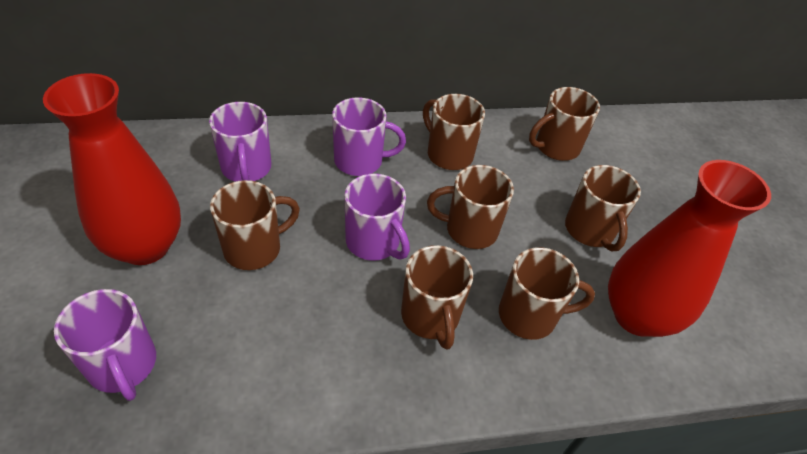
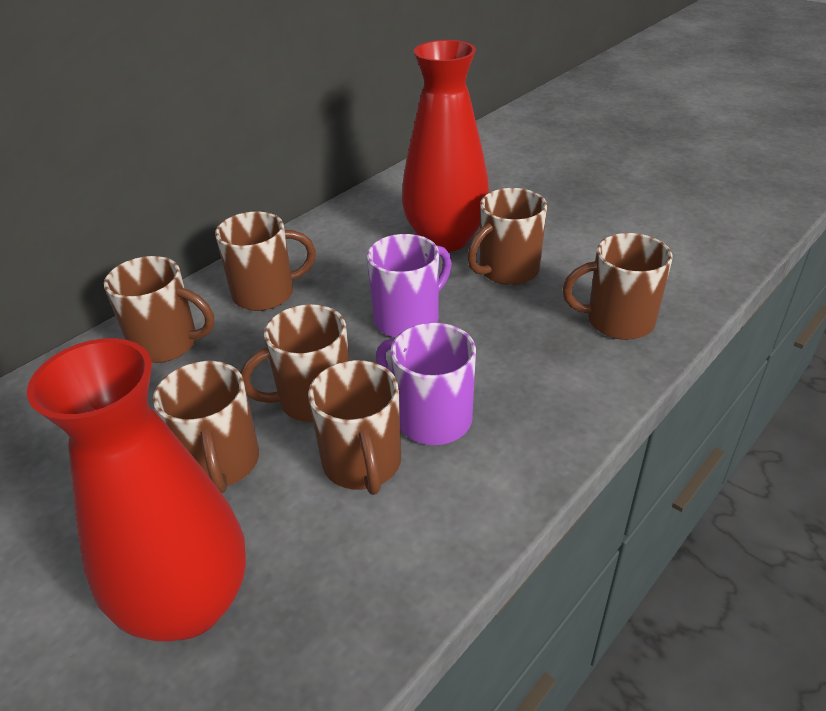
purple mug: 4 -> 2

